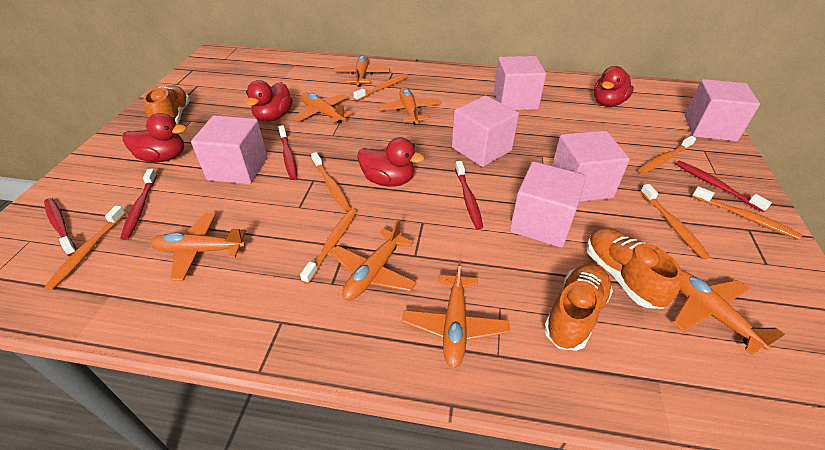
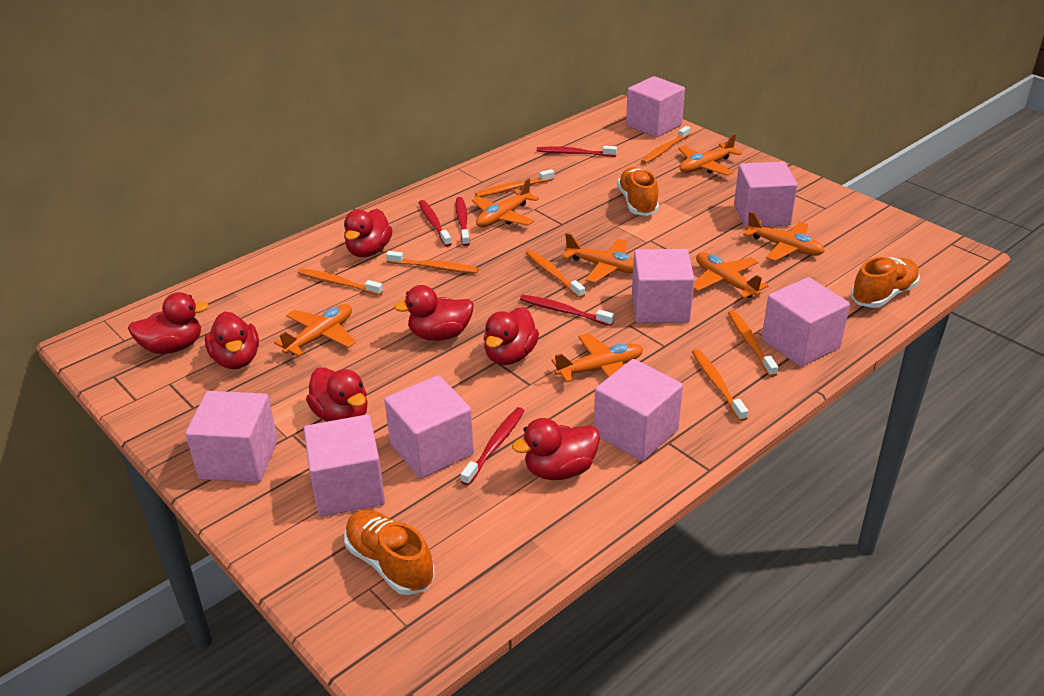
pink cube: 6 -> 8
red duck: 4 -> 7

